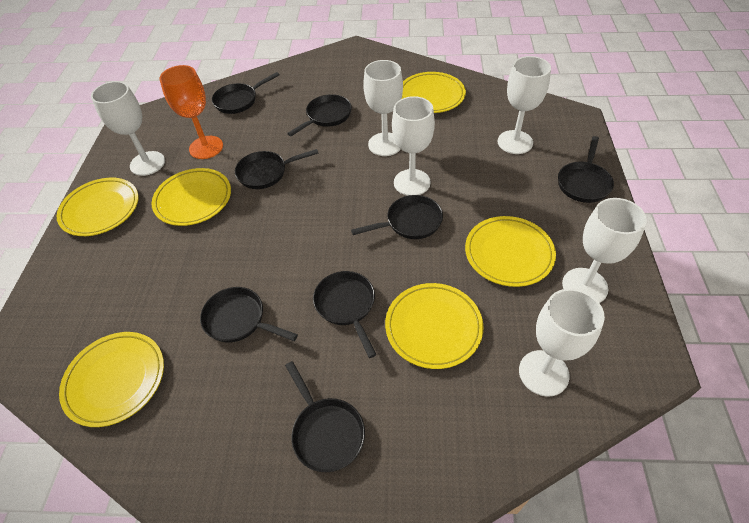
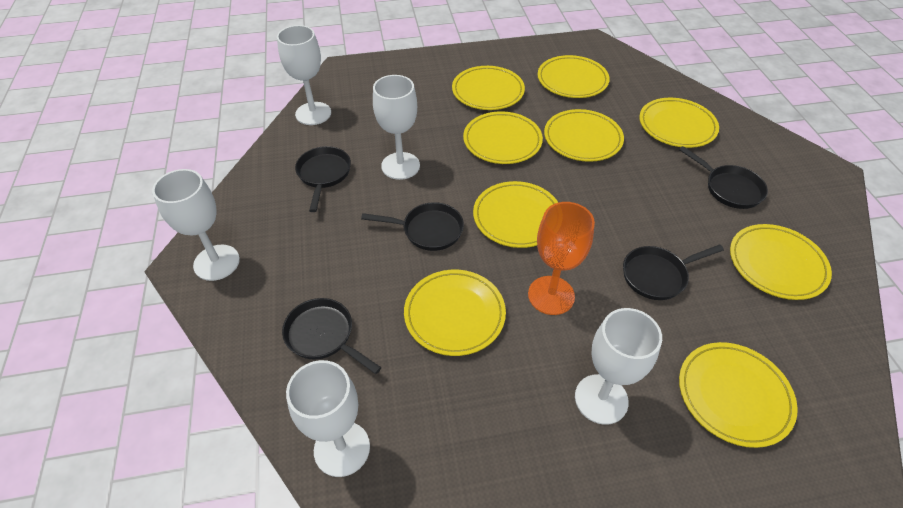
black pan: 8 -> 5
white goblet: 6 -> 5
yellow plate: 6 -> 9

